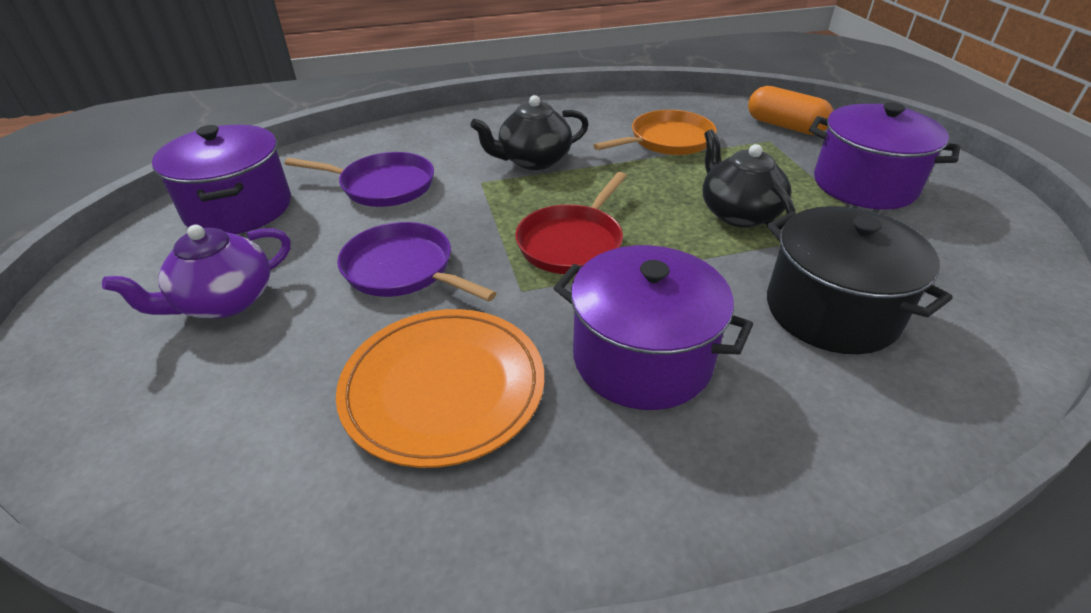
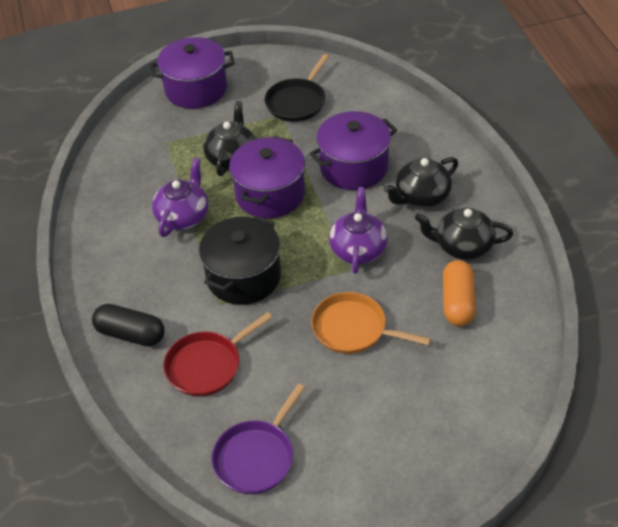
black capsule: 0 -> 1
black pan: 0 -> 1
black teapot: 2 -> 3
orange plate: 1 -> 0
purple pan: 2 -> 1
purple teapot: 1 -> 2

